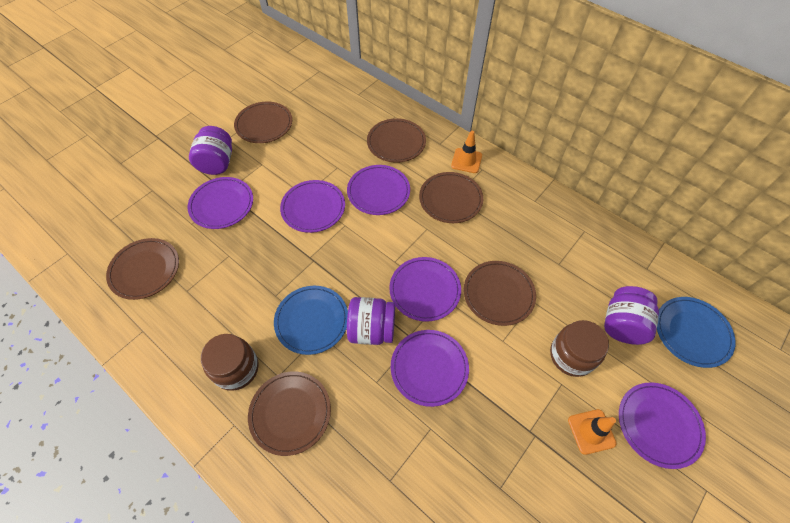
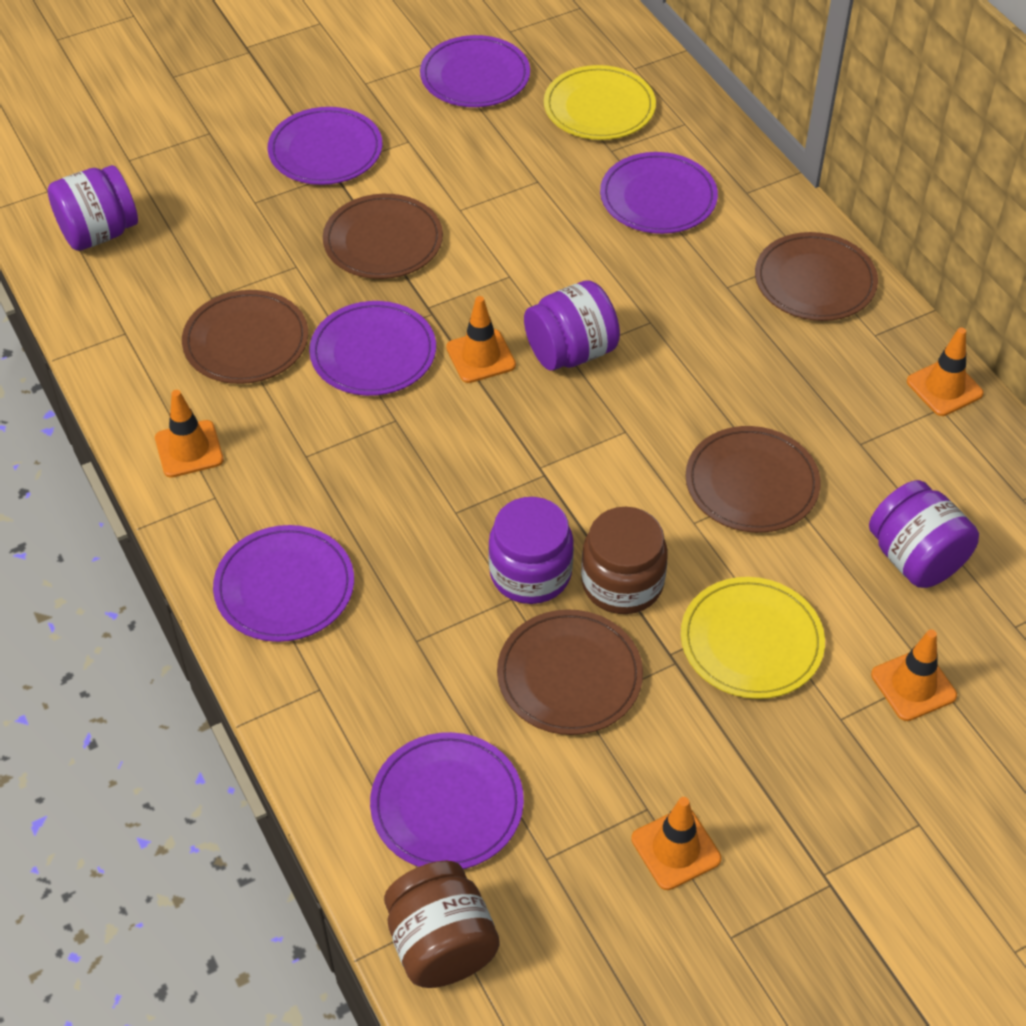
blue plate: 2 -> 0
brown plate: 6 -> 5
orange traffic cone: 2 -> 5
purple jar: 3 -> 4
yellow plate: 0 -> 2

